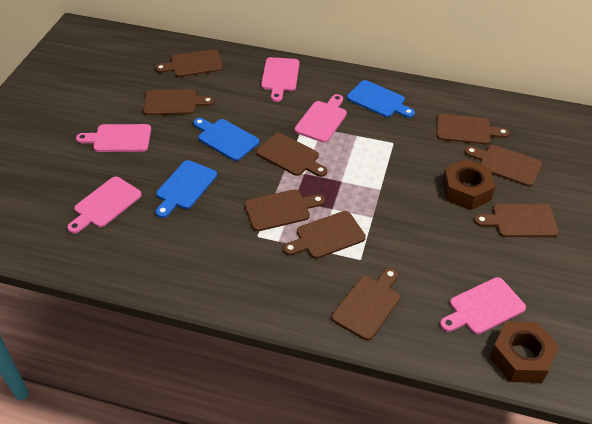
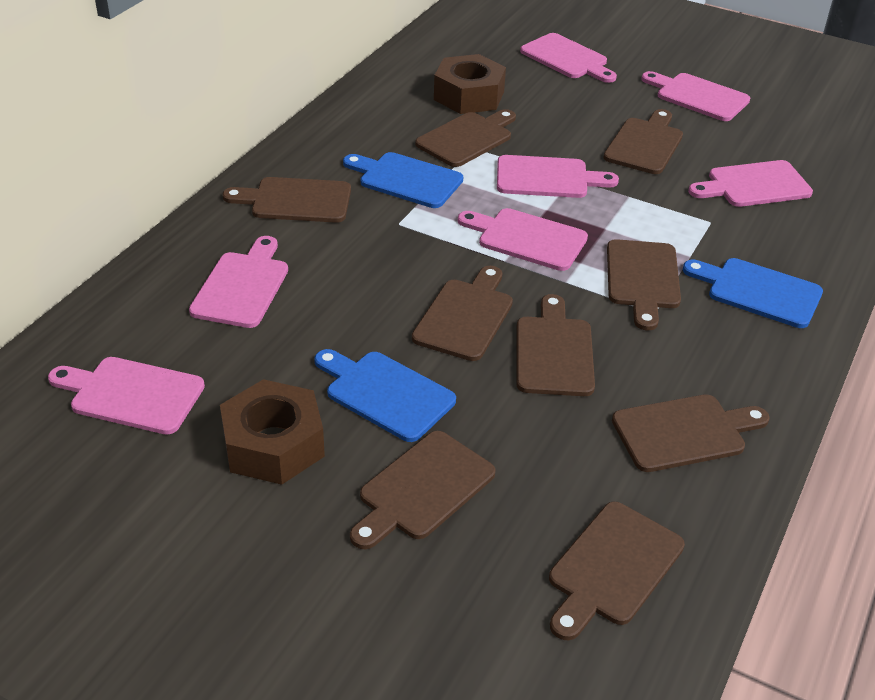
pink cutting board: 5 -> 7

